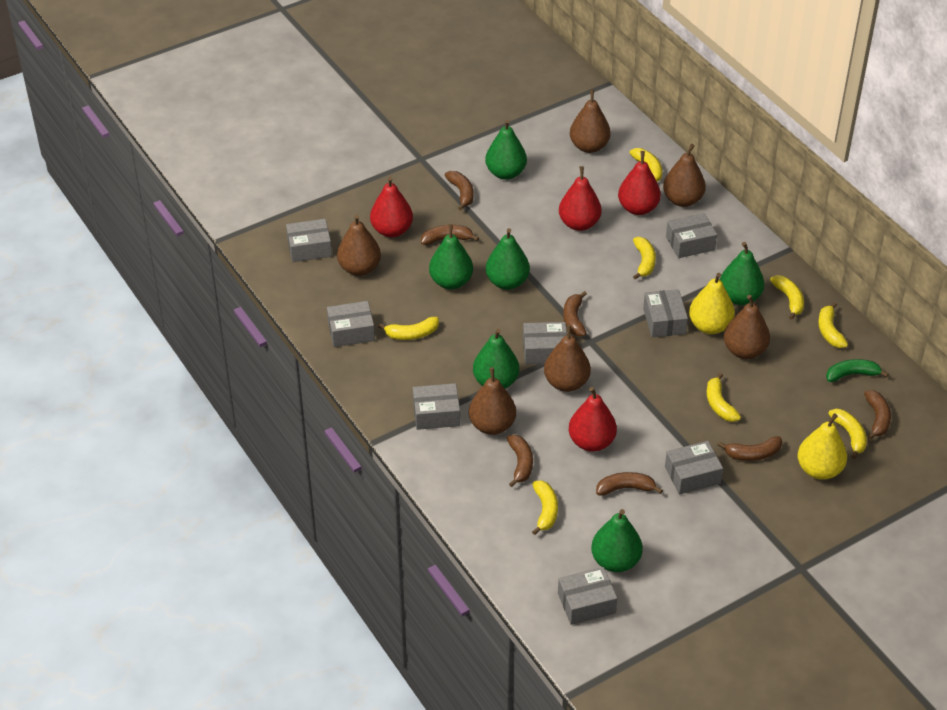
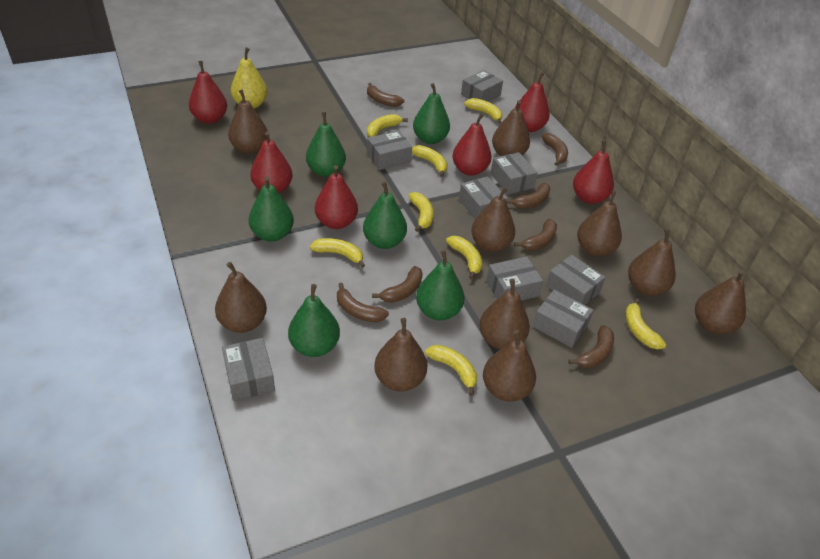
brown pear: 6 -> 10
green banana: 1 -> 0
red pear: 4 -> 6
yellow pear: 2 -> 1

